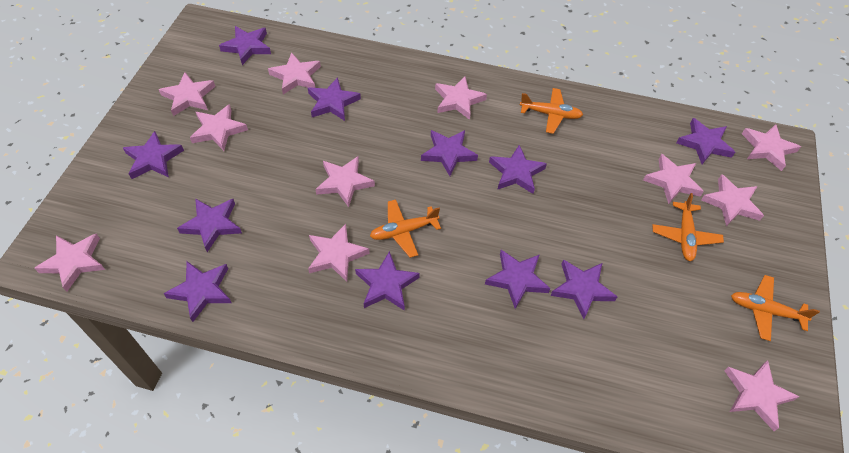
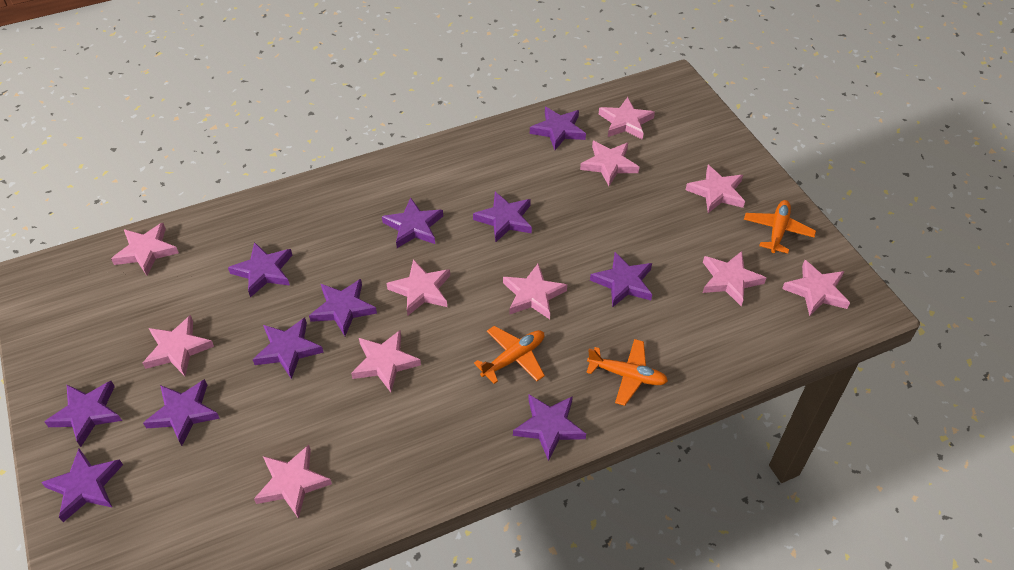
orange plane: 4 -> 3

